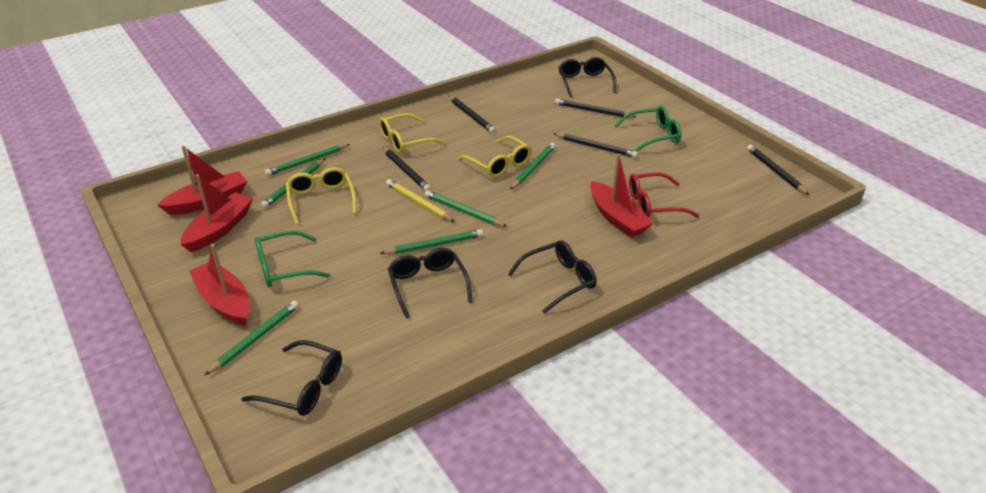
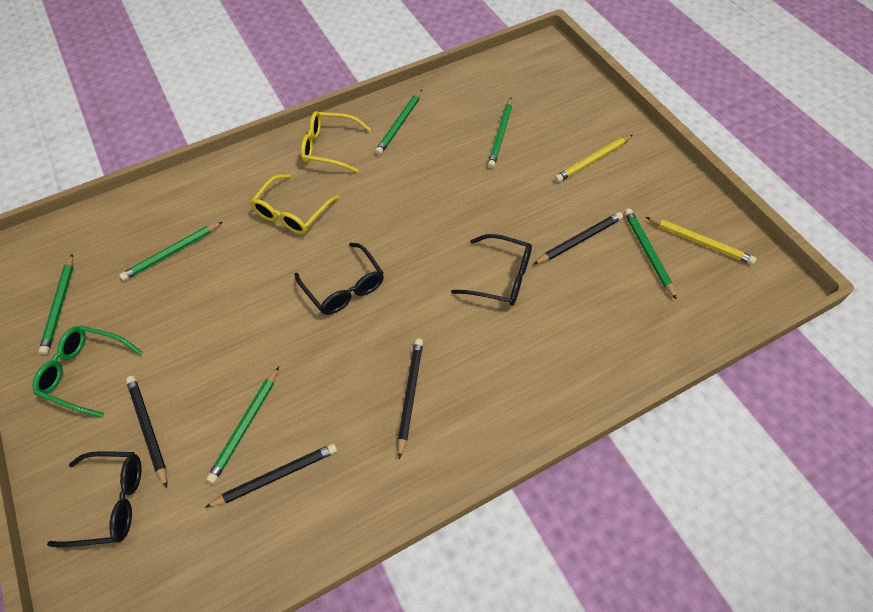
black glasses: 4 -> 3
black pencil: 5 -> 4
green glasses: 2 -> 1
red boat: 4 -> 0
red glasses: 1 -> 0
yellow glasses: 3 -> 2
yellow pencil: 1 -> 2

